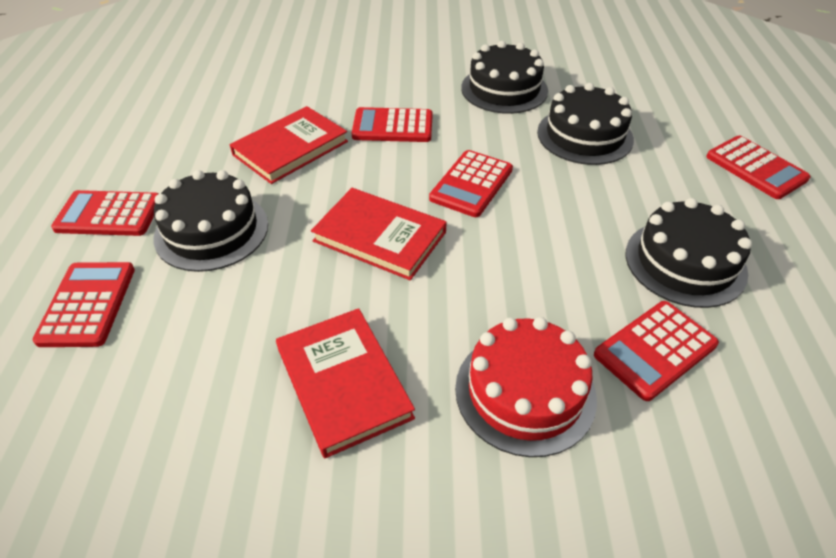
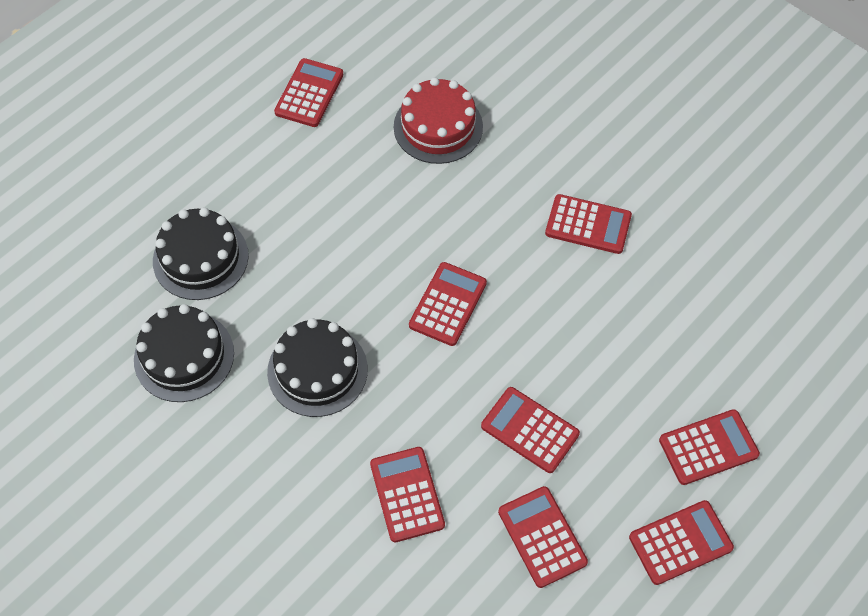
black cake: 4 -> 3
red book: 3 -> 0
red calculator: 6 -> 8

